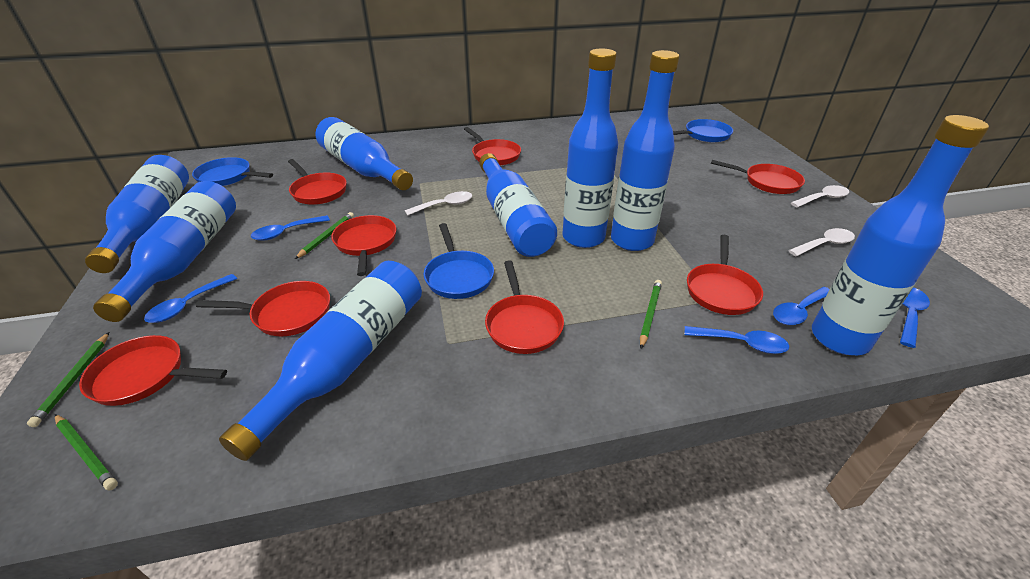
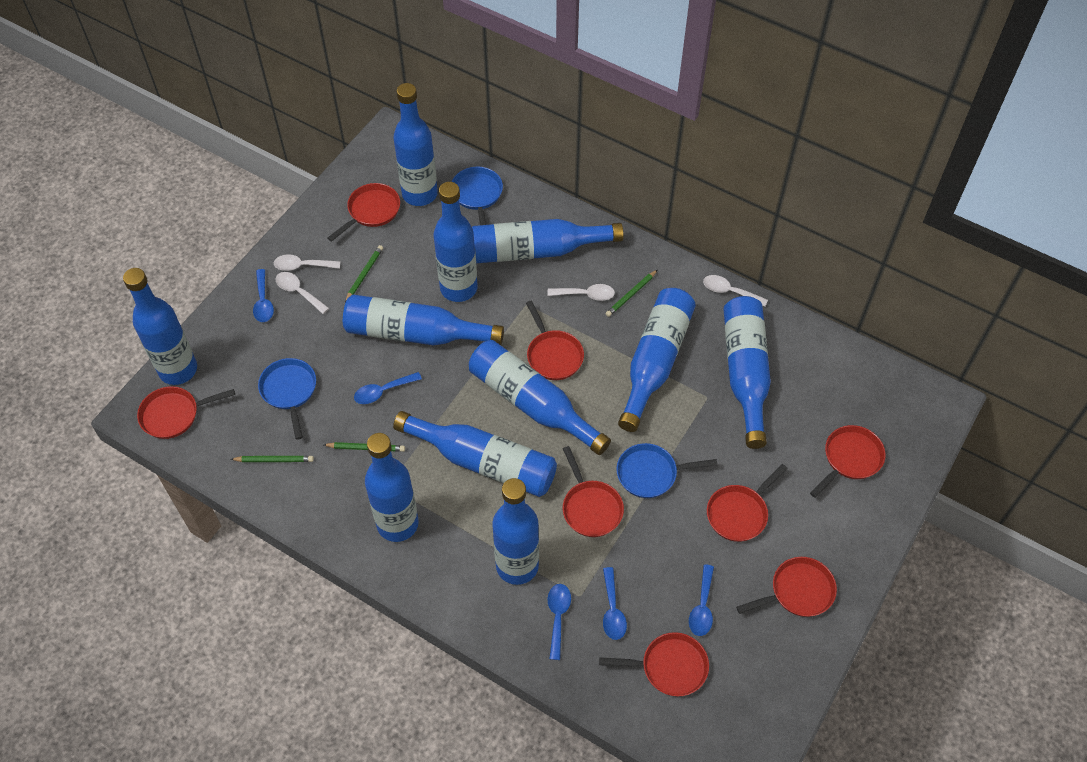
blue bottle: 8 -> 11
white spoon: 3 -> 4

